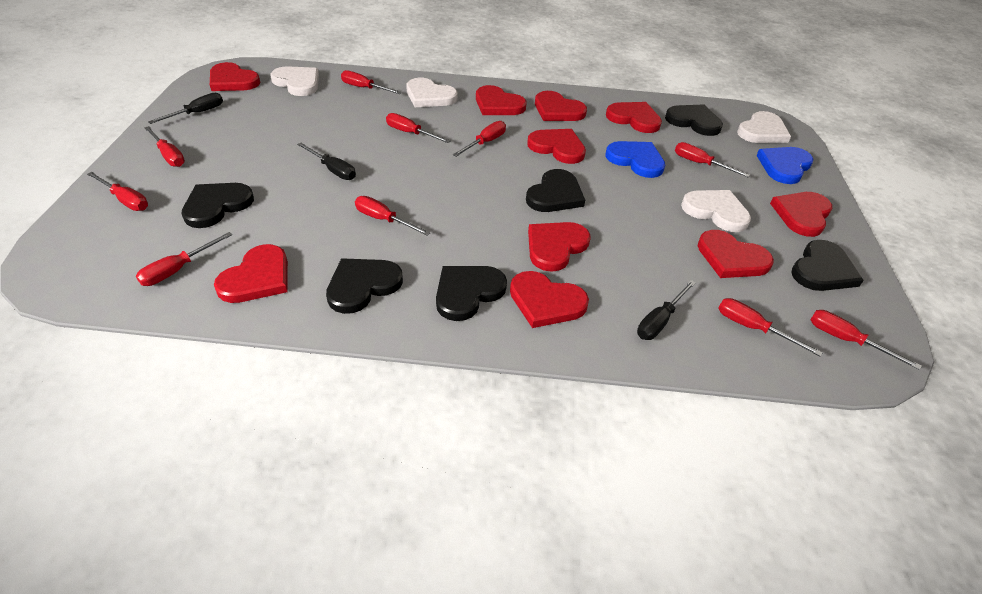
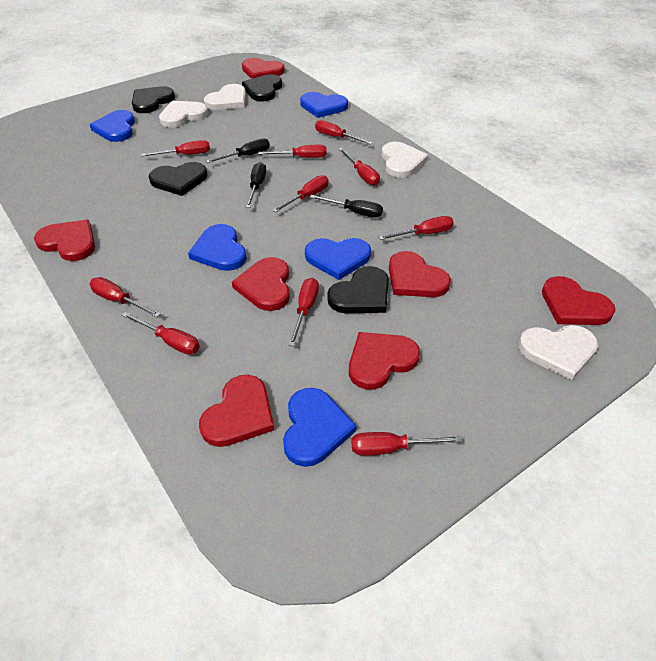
black heart: 6 -> 4
blue heart: 2 -> 5
red heart: 10 -> 7

